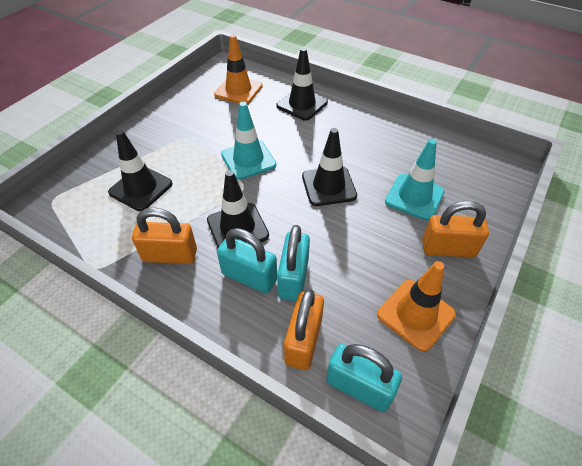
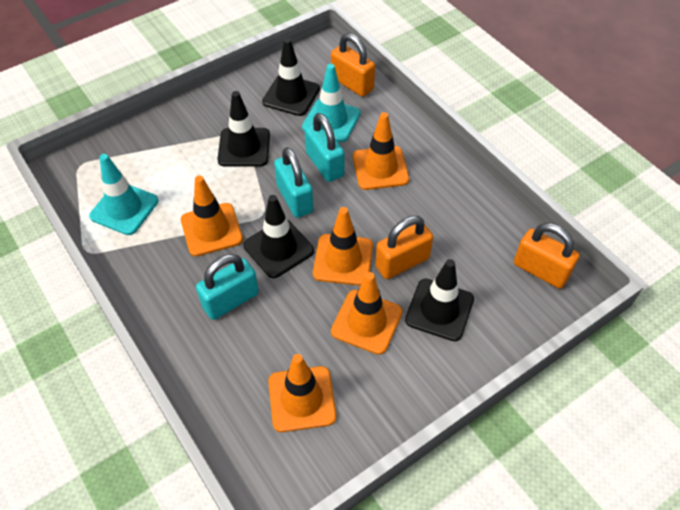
orange traffic cone: 2 -> 5

